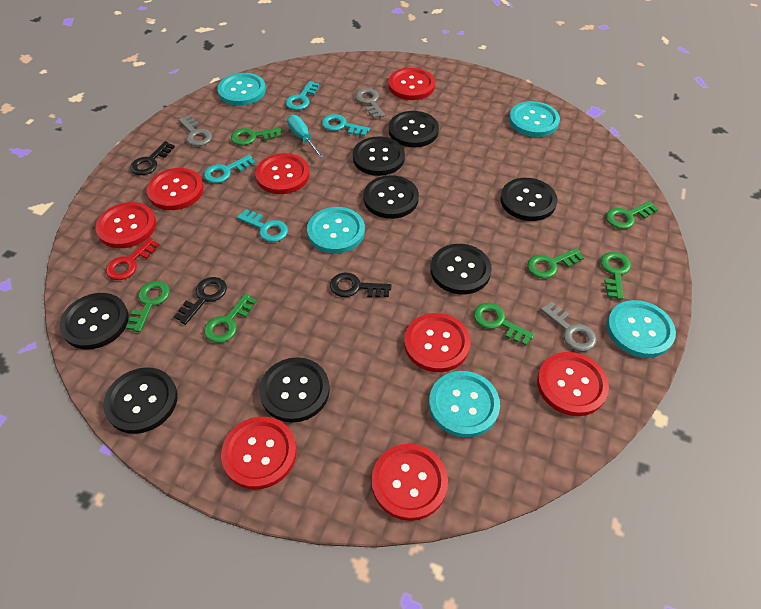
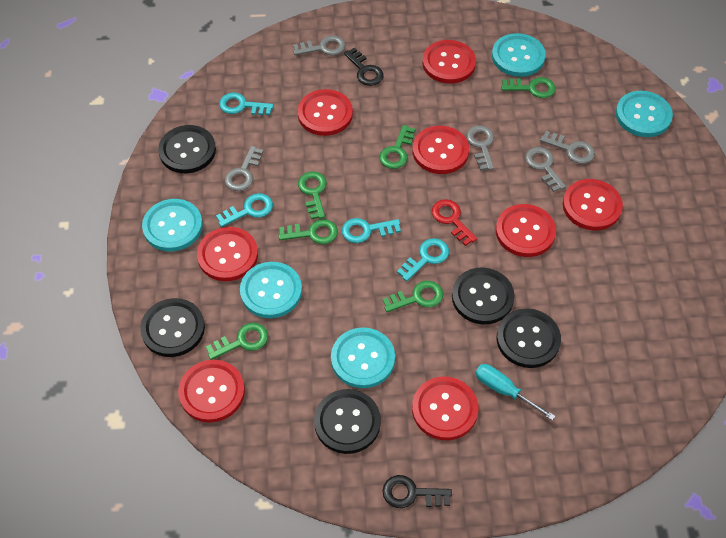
black button: 8 -> 5
black key: 3 -> 2
green key: 7 -> 6
grey key: 3 -> 5

